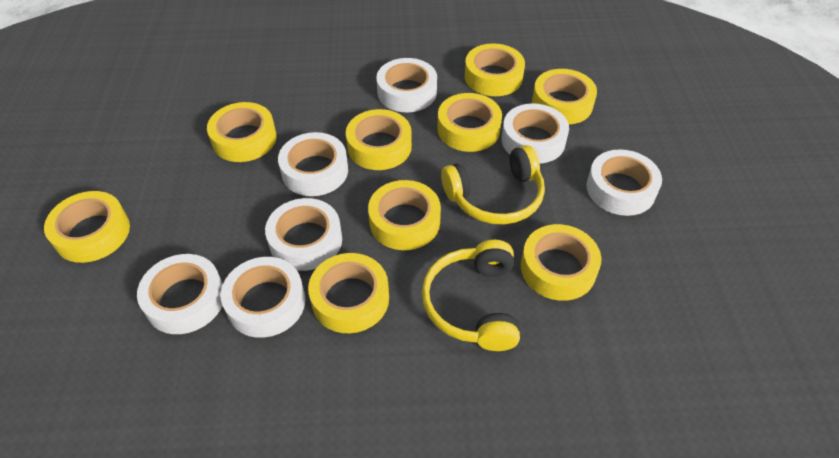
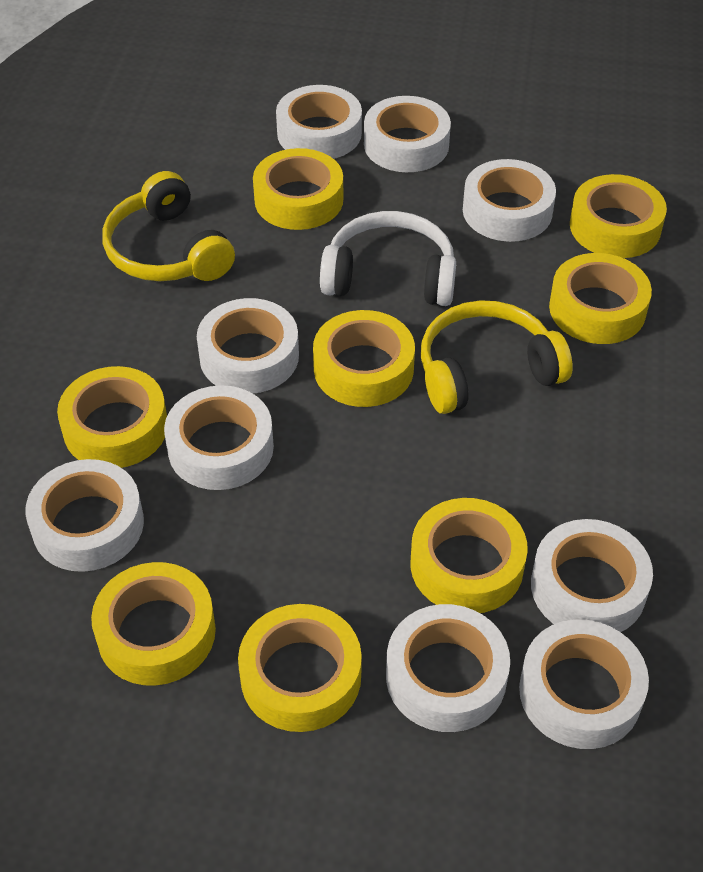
white headphones: 0 -> 1
white tape: 7 -> 9
yellow tape: 9 -> 8

